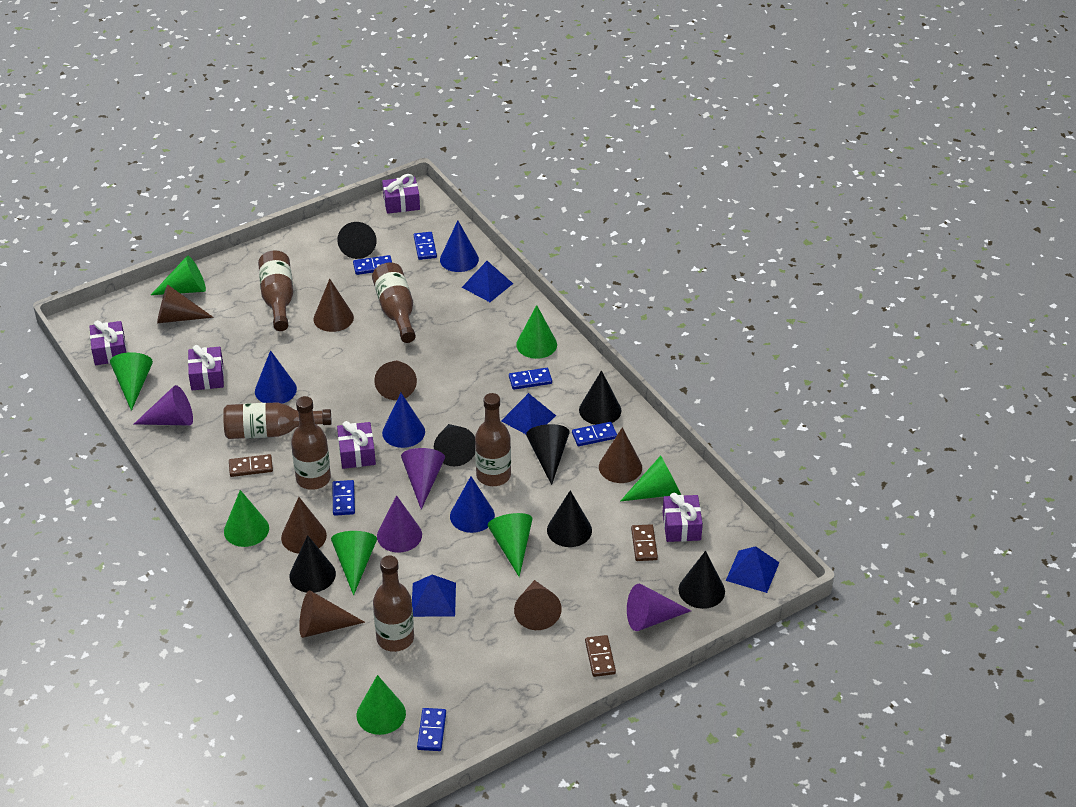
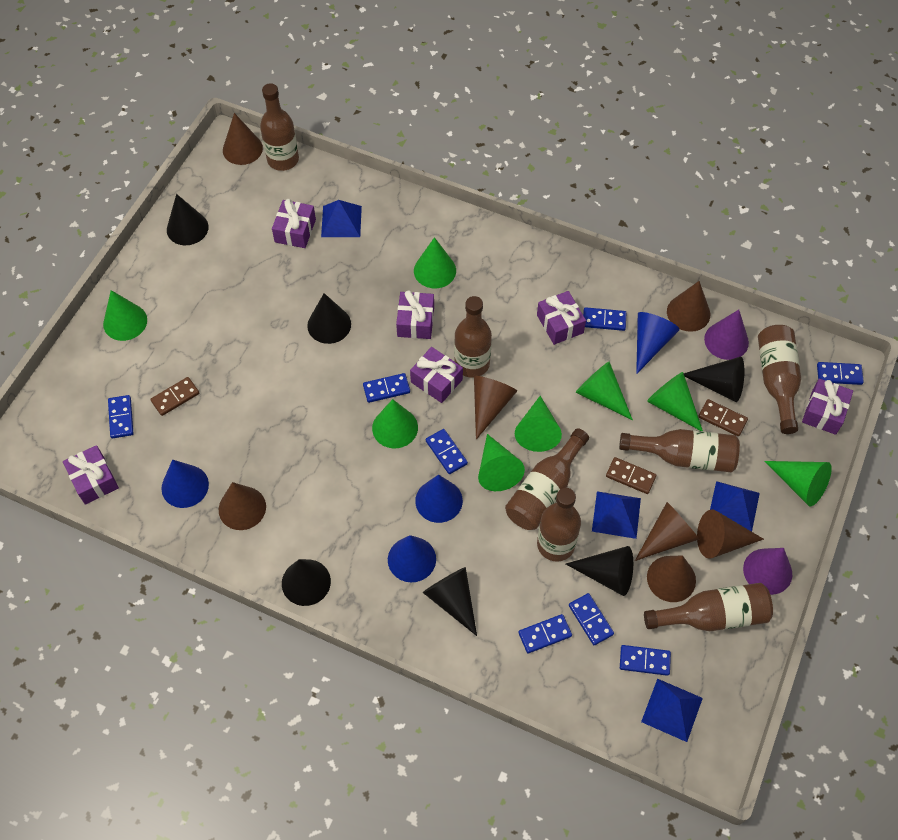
black cone: 7 -> 6
blue domino: 6 -> 8
brown bottle: 6 -> 7
purple cone: 4 -> 2
purple gift: 5 -> 6

